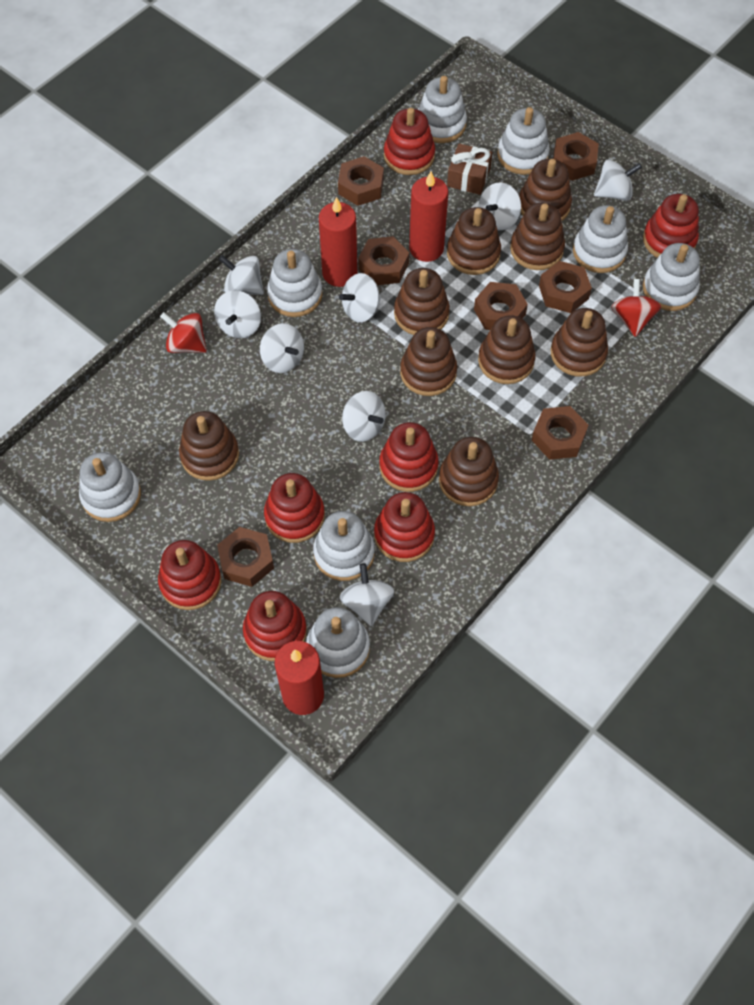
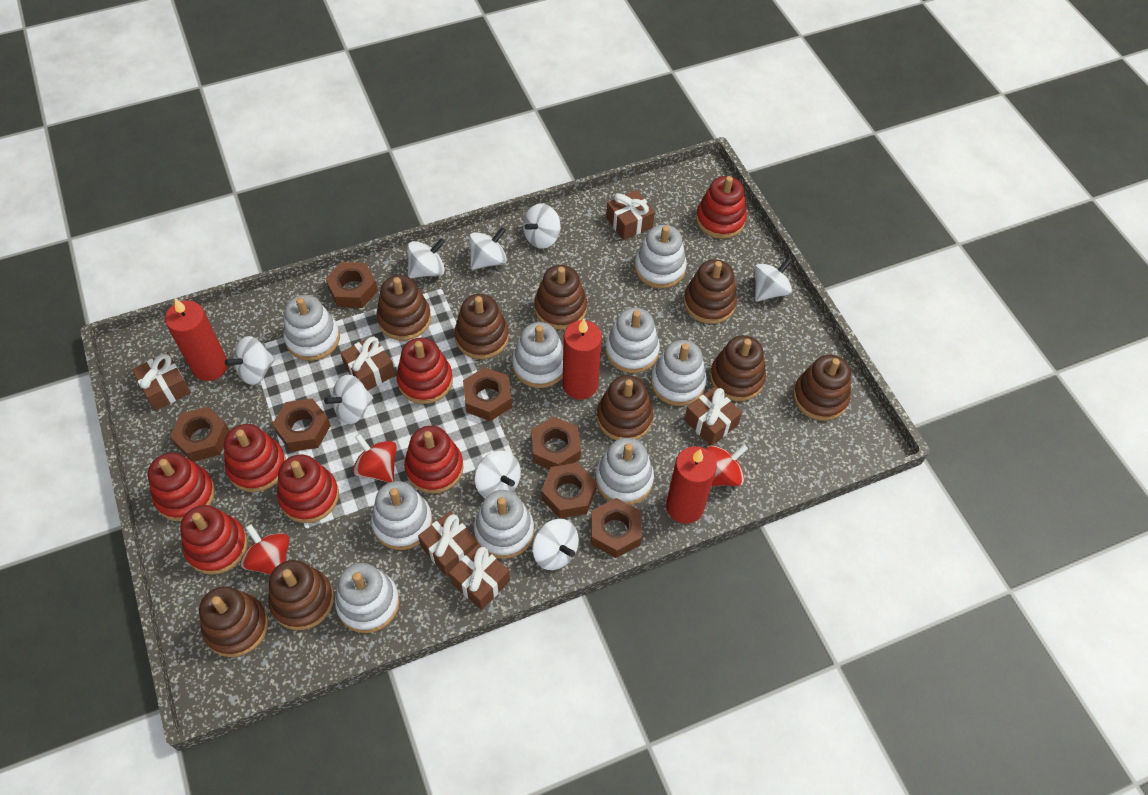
brown gift: 1 -> 6
red spinning top: 2 -> 3
white stacking toy: 8 -> 9

